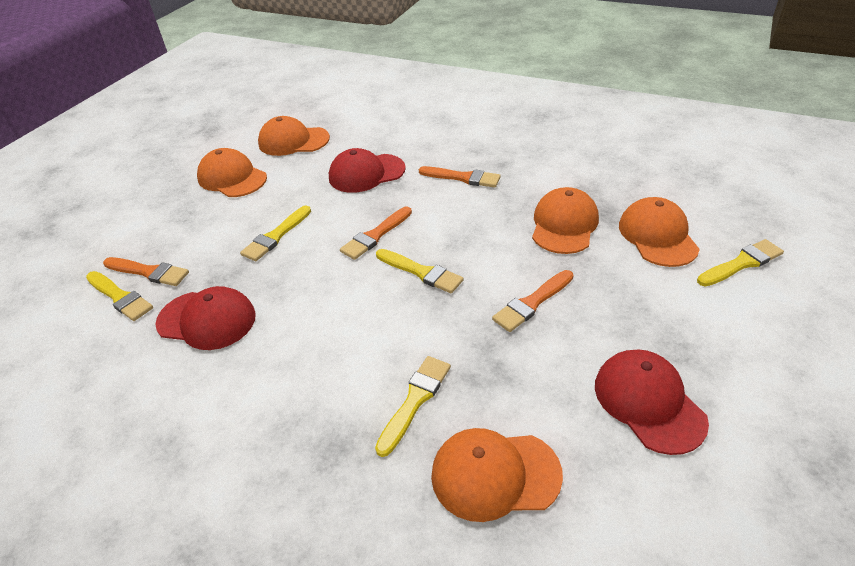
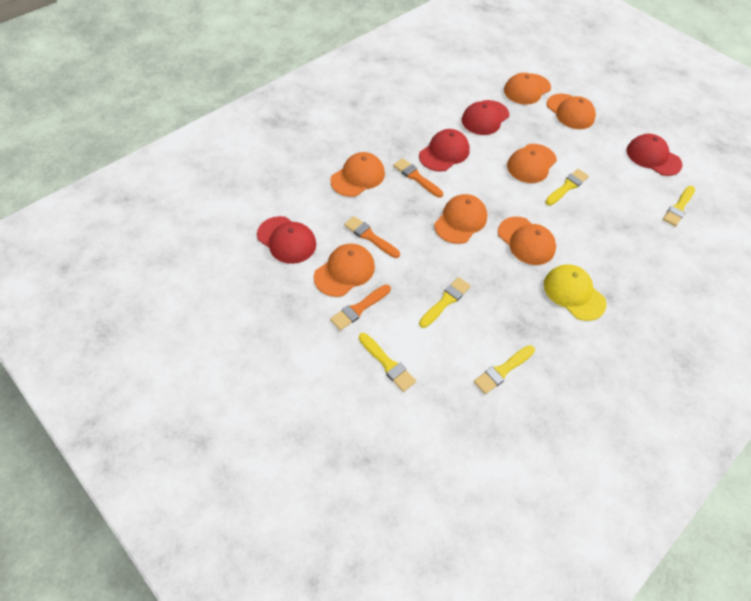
orange brush: 4 -> 3
orange cap: 5 -> 7
red cap: 3 -> 4
yellow cap: 0 -> 1

